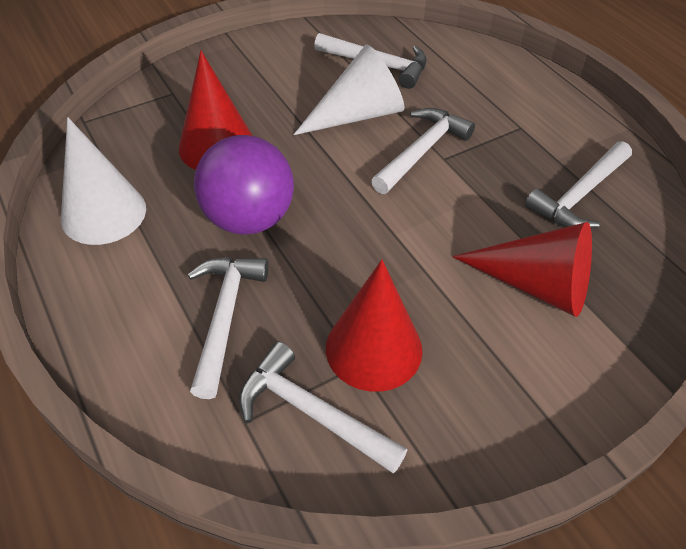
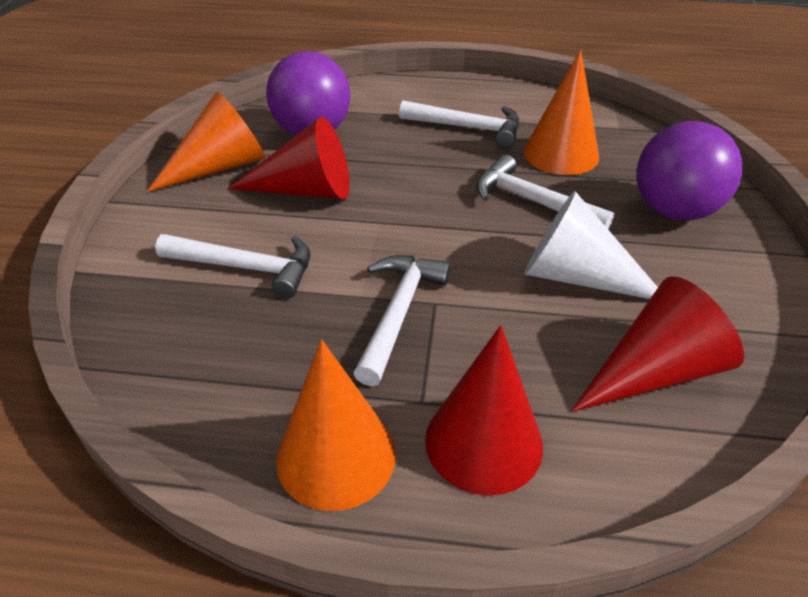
orange cone: 0 -> 3
purple ball: 1 -> 2
white cone: 2 -> 1
white hammer: 5 -> 4

